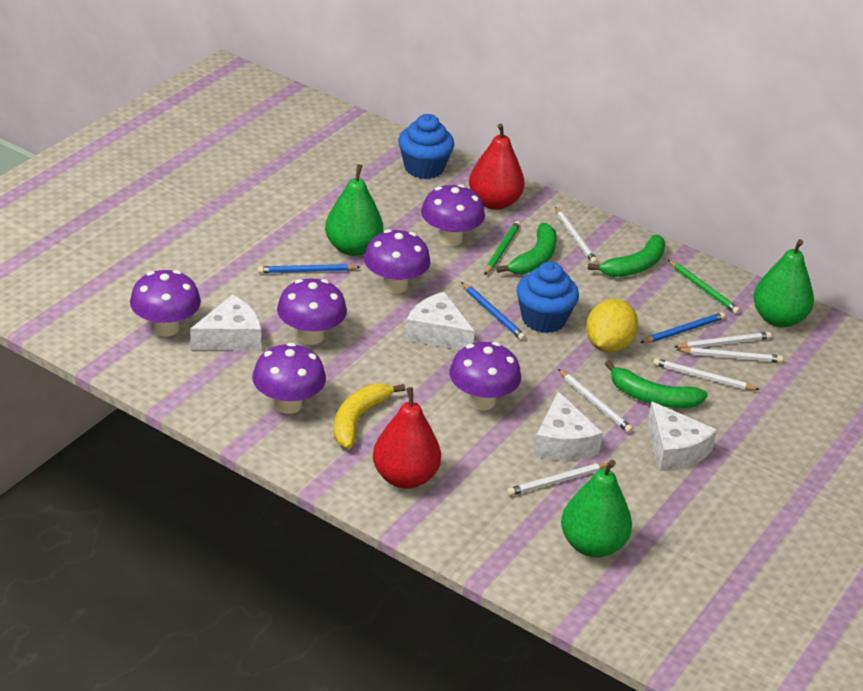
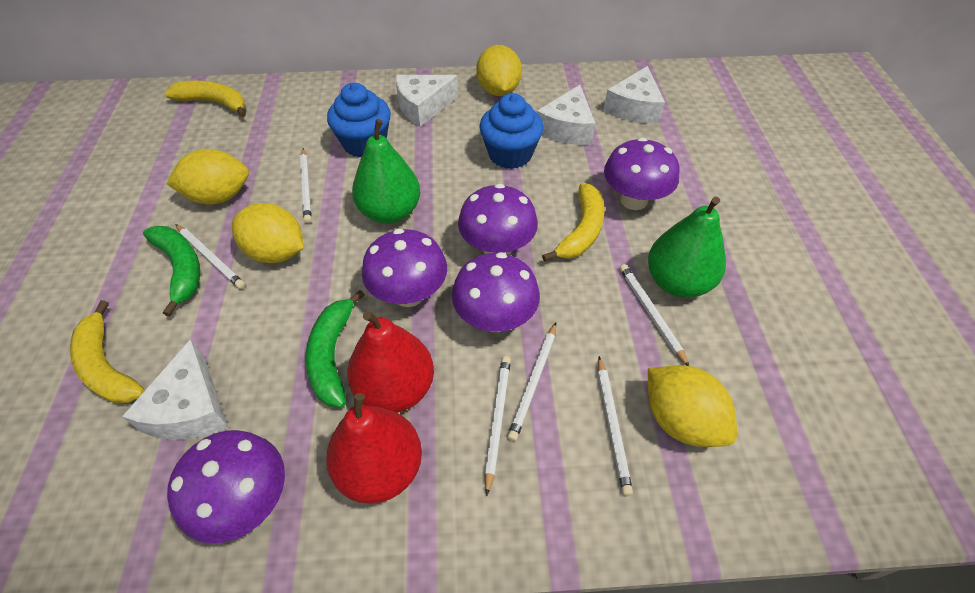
blue pencil: 3 -> 0
green banana: 3 -> 2
green pear: 3 -> 2
green pencil: 2 -> 0
purple mushroom: 6 -> 5
yellow banana: 1 -> 3
yellow lemon: 1 -> 4

